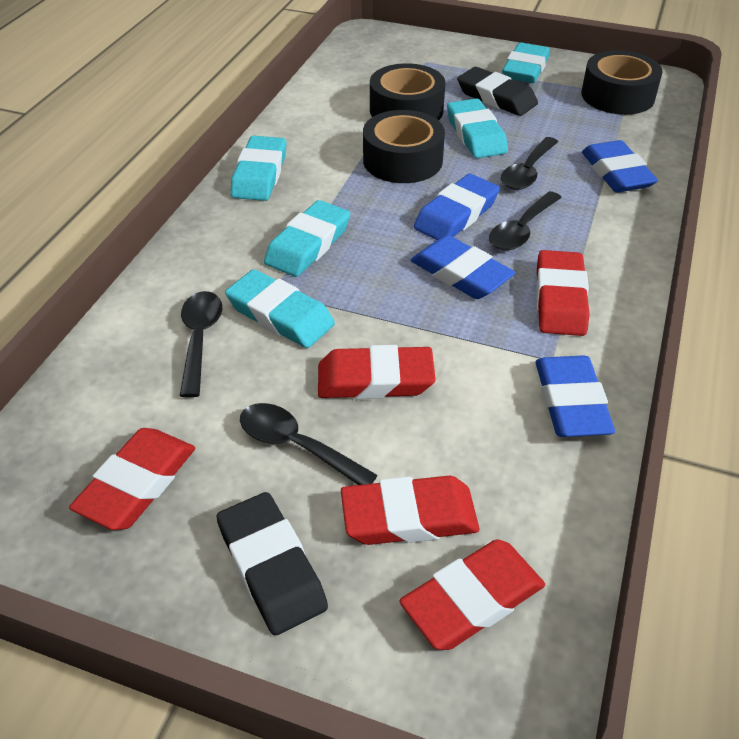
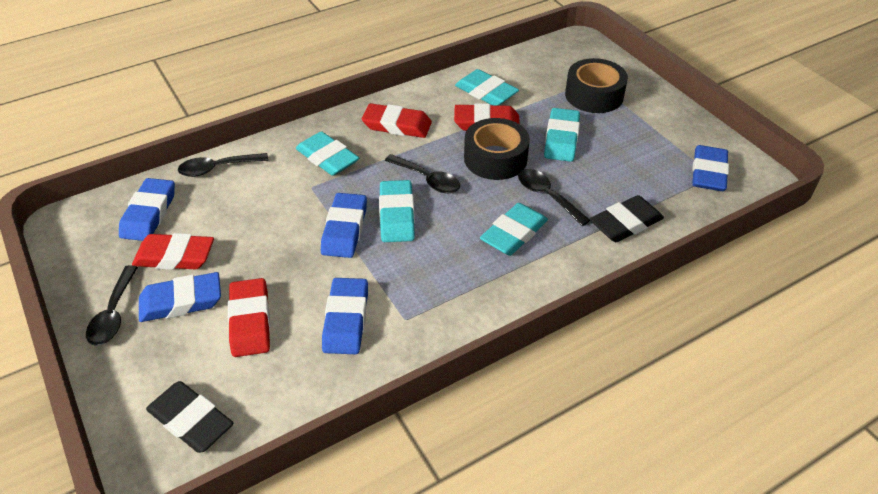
black tape: 3 -> 2
blue eraser: 4 -> 5
red eraser: 5 -> 4

